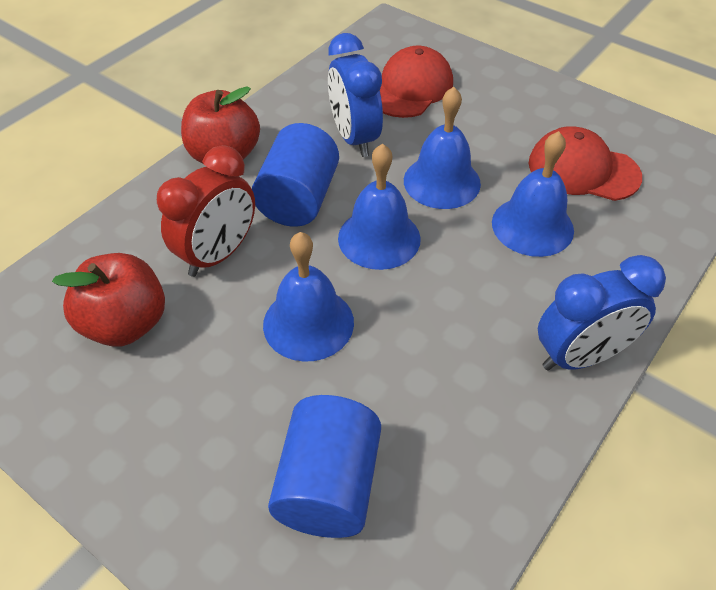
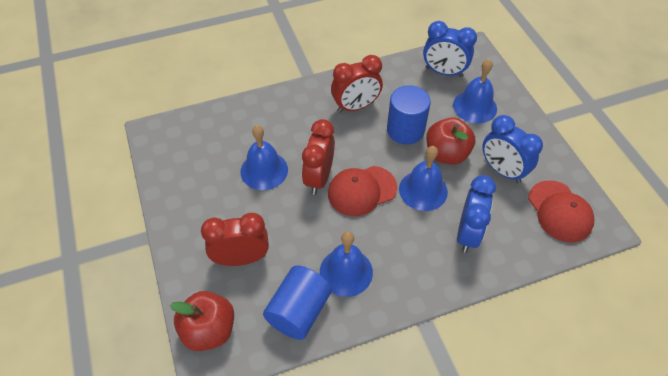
blue clock: 2 -> 3
red clock: 1 -> 3

